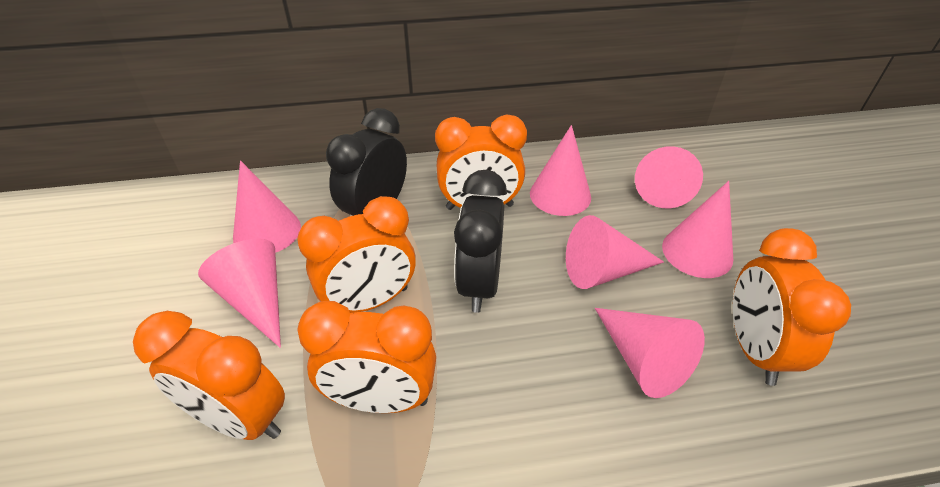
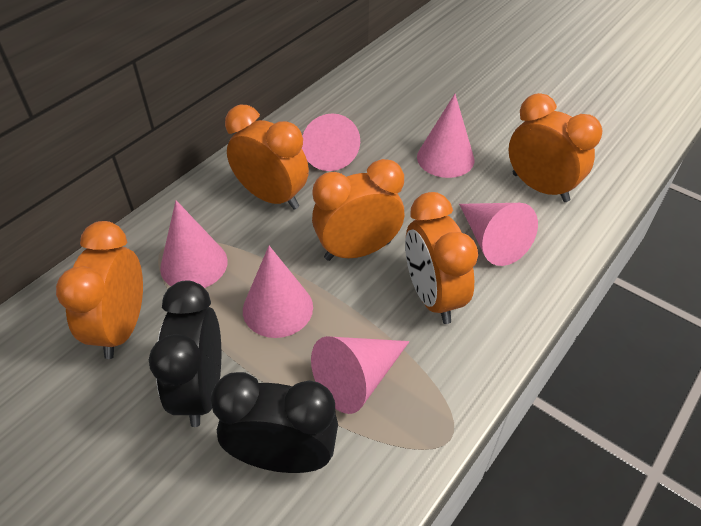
pink cone: 7 -> 6

